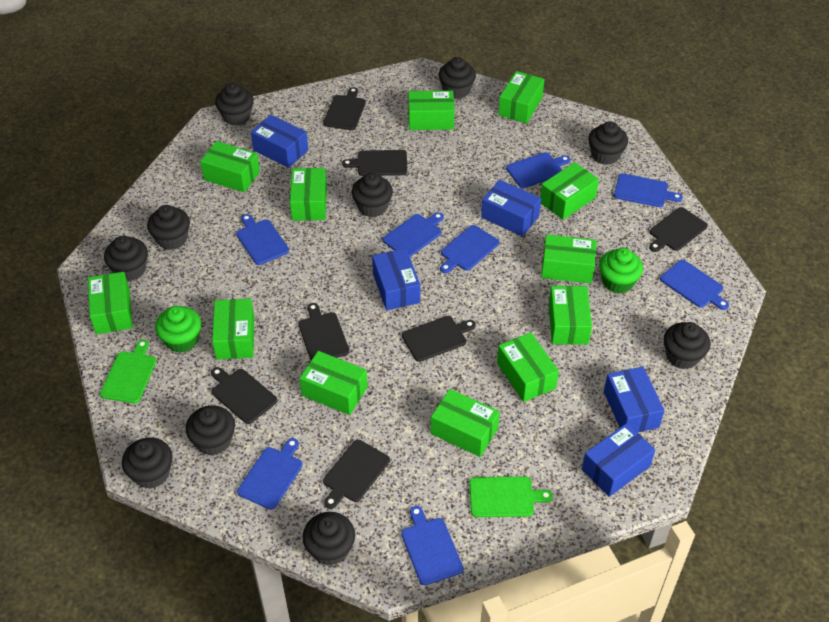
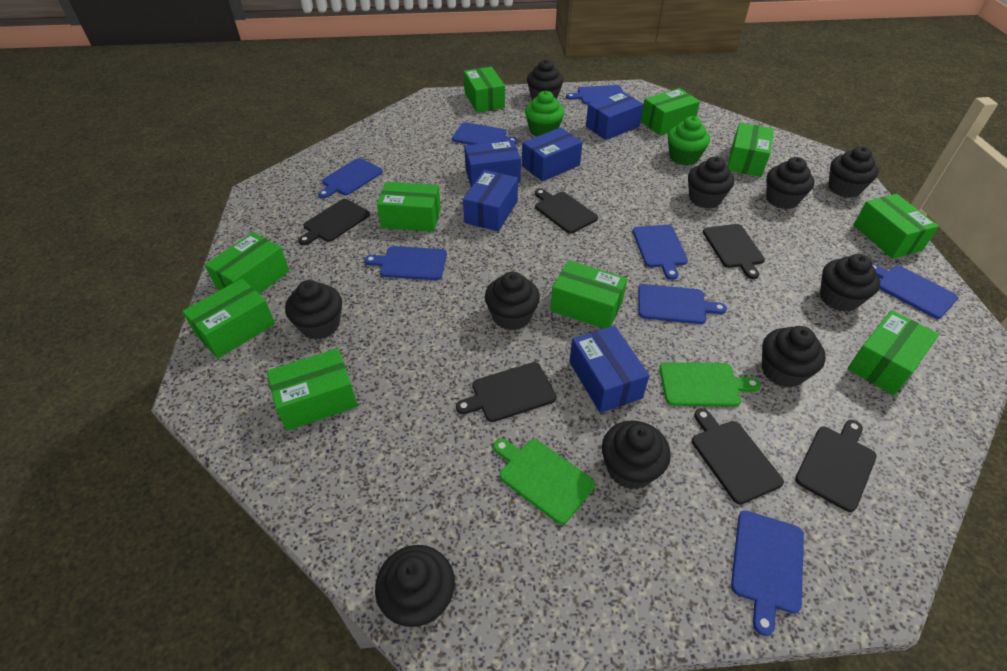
black cutting board: 7 -> 6
green box: 12 -> 10

